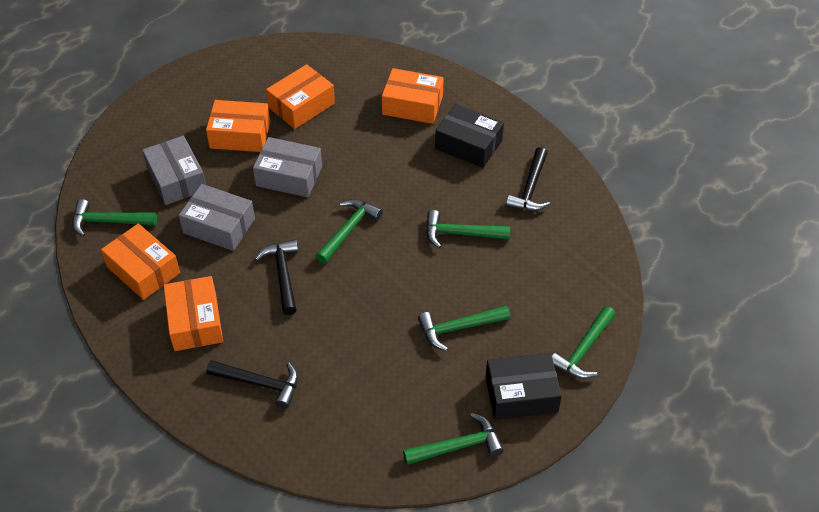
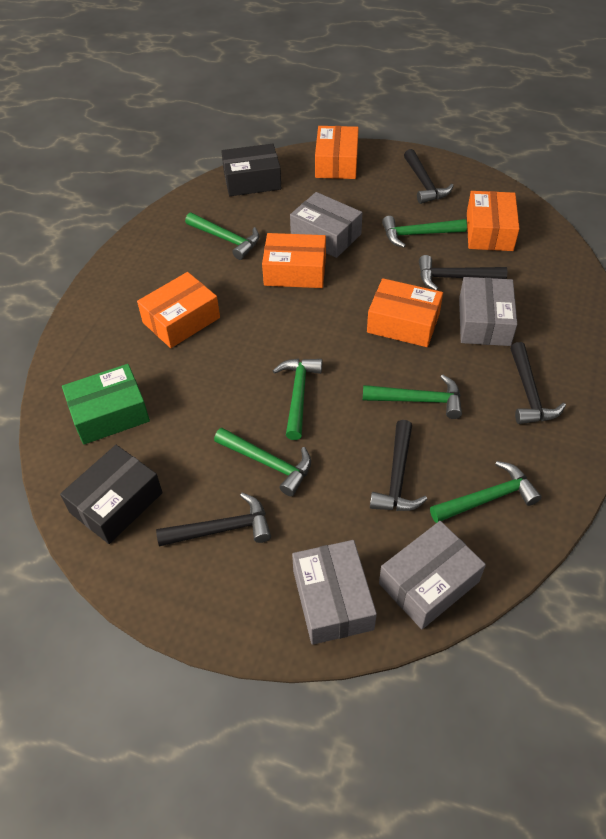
black hammer: 3 -> 5
green box: 0 -> 1
grey box: 3 -> 4

